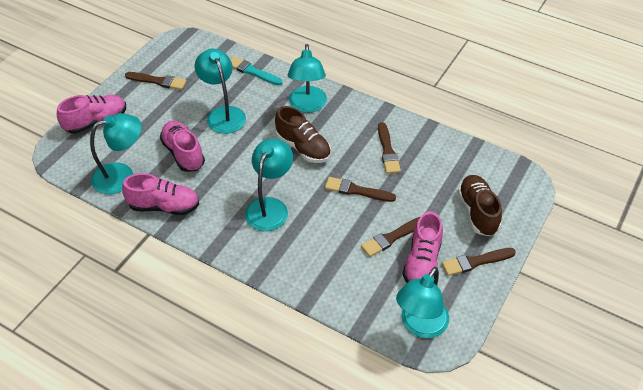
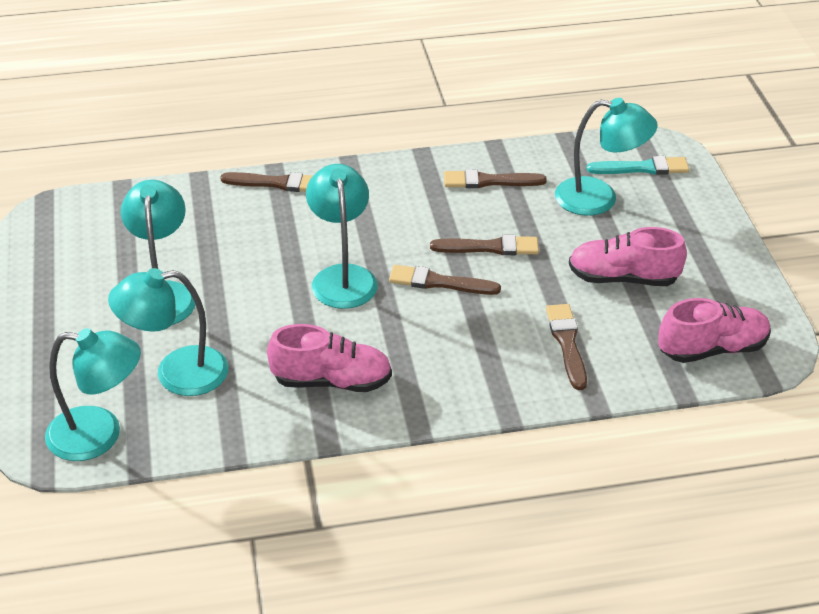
brown shoe: 2 -> 0
pink shoe: 4 -> 3

